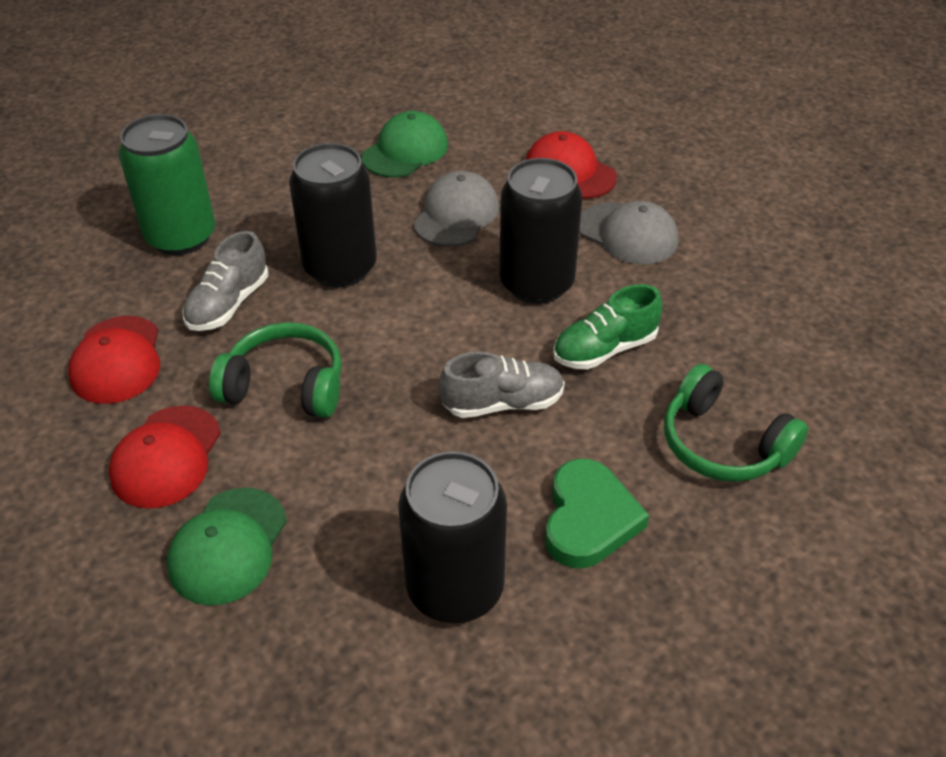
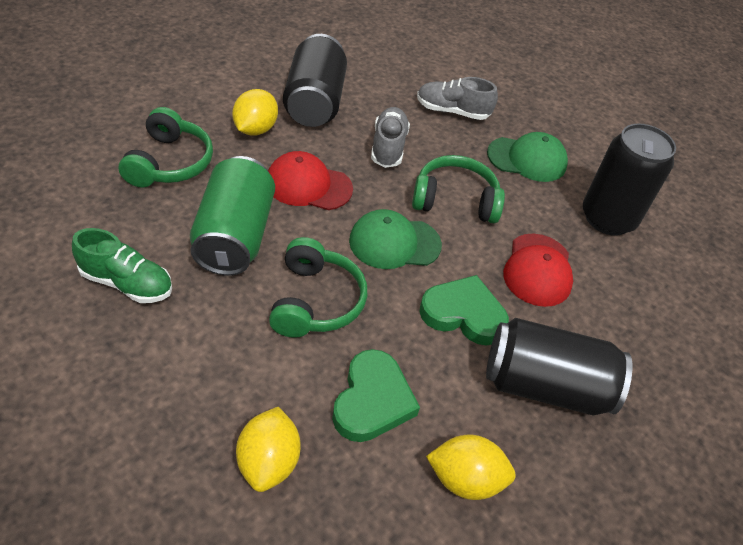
green headphones: 2 -> 3
green heart: 1 -> 2
grey cap: 2 -> 0
red cap: 3 -> 2
yellow lemon: 0 -> 3

